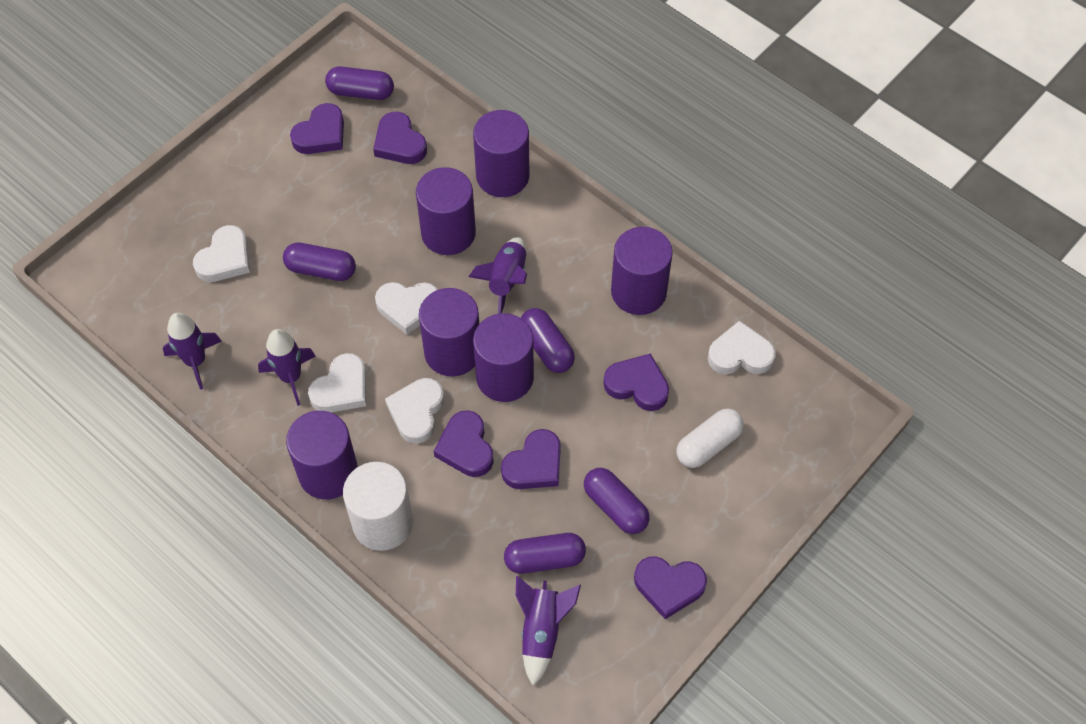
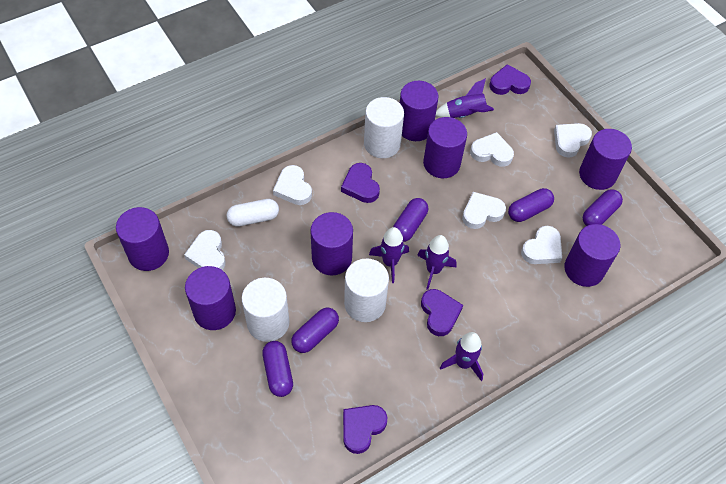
purple cylinder: 6 -> 7
purple heart: 6 -> 4
white cylinder: 1 -> 3
white heart: 5 -> 6

